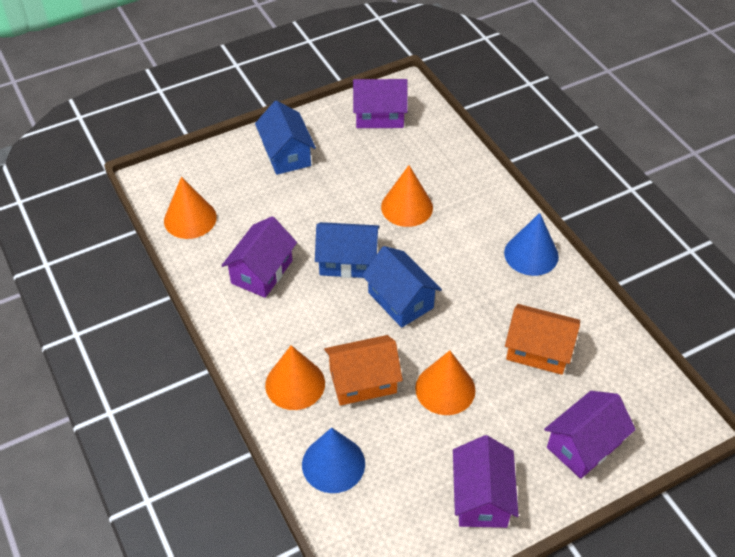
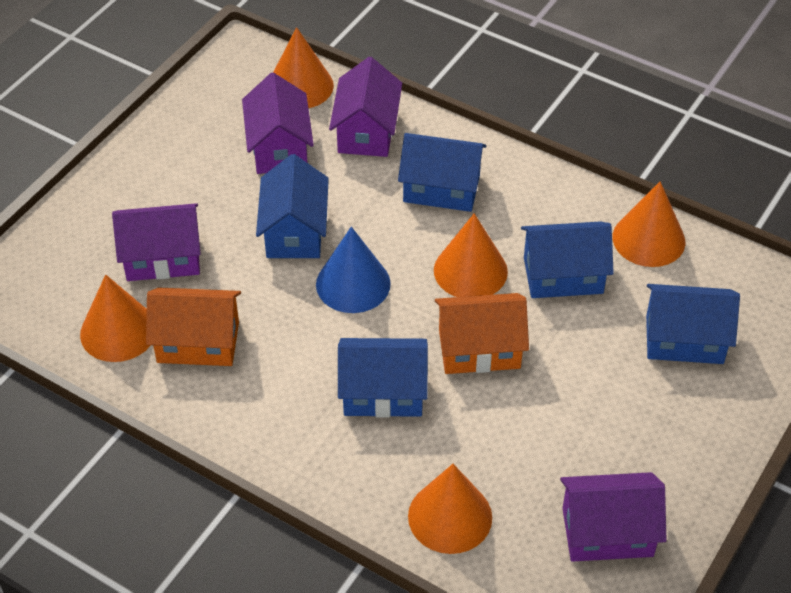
blue cone: 2 -> 1
blue house: 3 -> 5
orange cone: 4 -> 5

